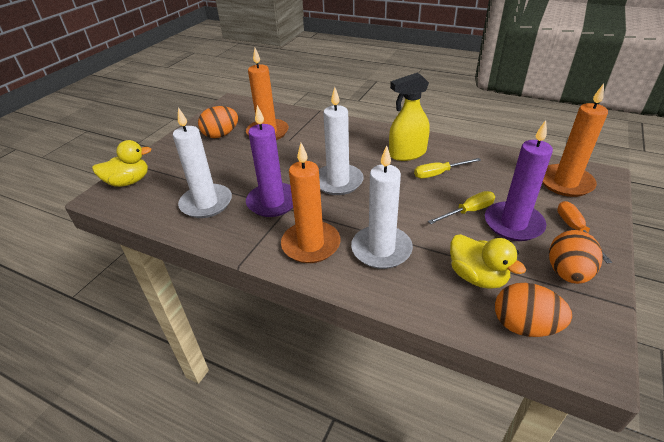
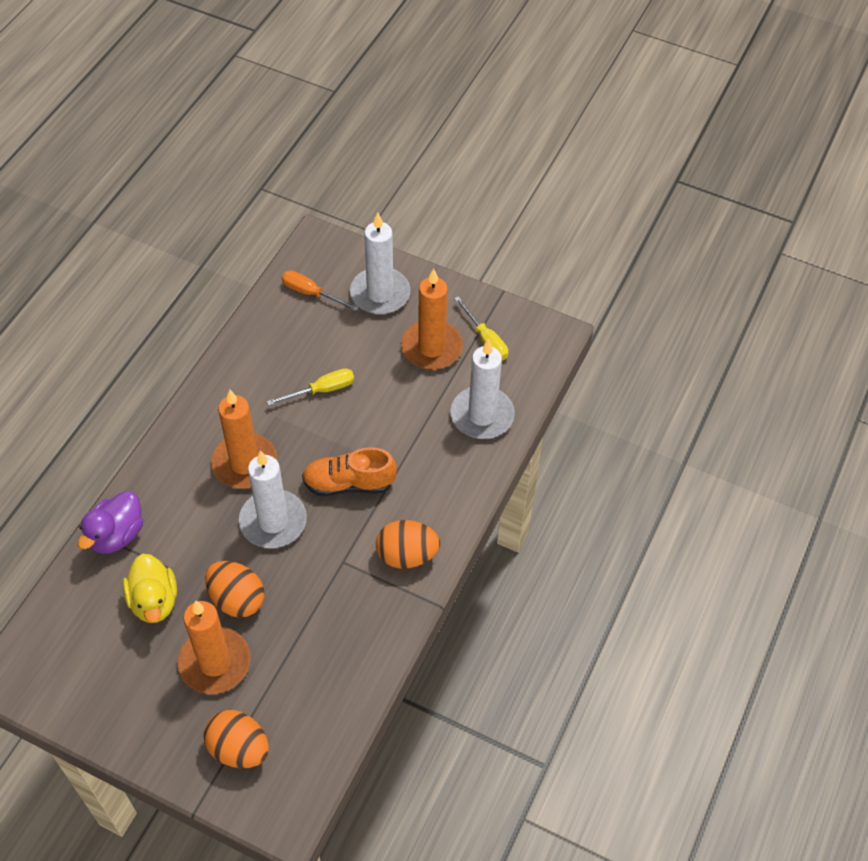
orange shoe: 0 -> 1
purple candle: 2 -> 0
purple duck: 0 -> 1
yellow duck: 2 -> 1
yellow spray bottle: 1 -> 0

